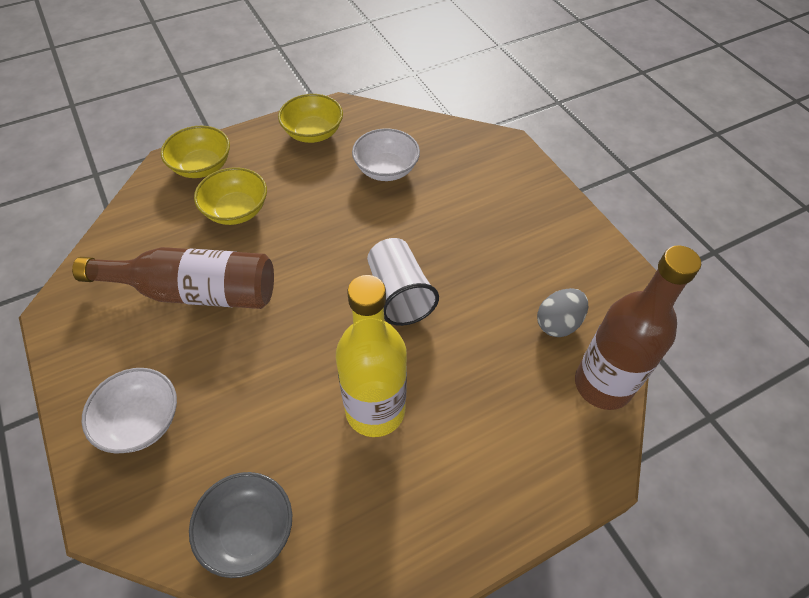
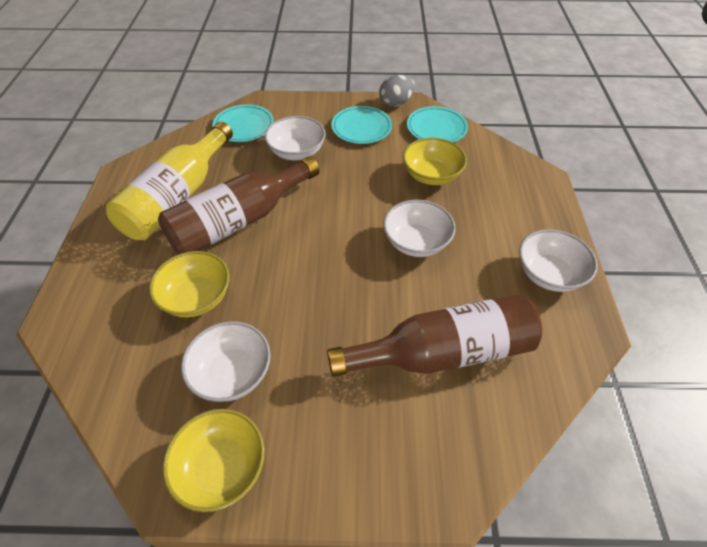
grey bowl: 1 -> 0
turquoise plate: 0 -> 3
white bowl: 2 -> 4
white cup: 1 -> 0

